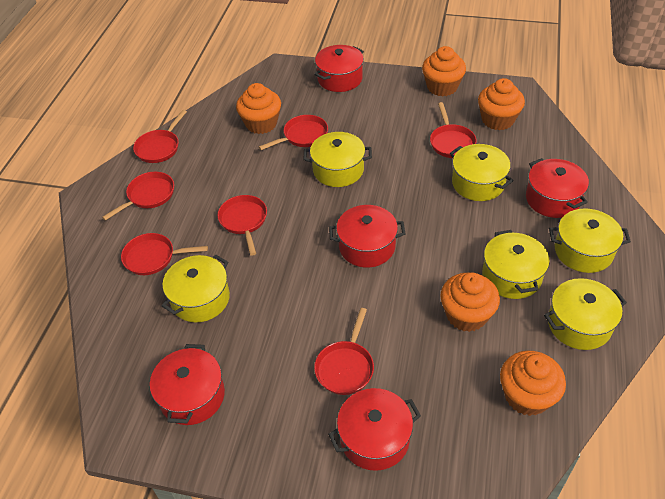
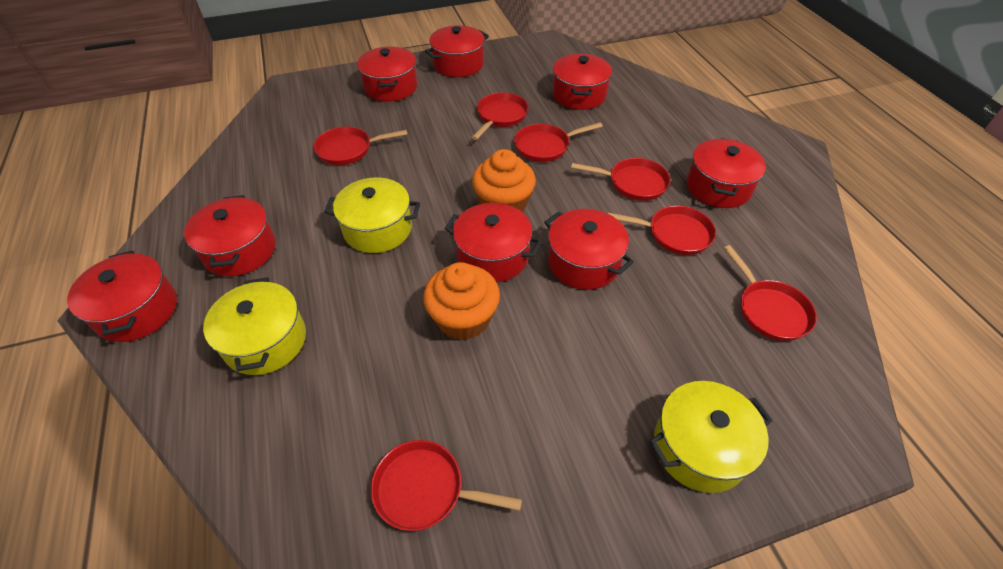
orange cupcake: 5 -> 2
red pot: 5 -> 8
yellow pot: 6 -> 3

